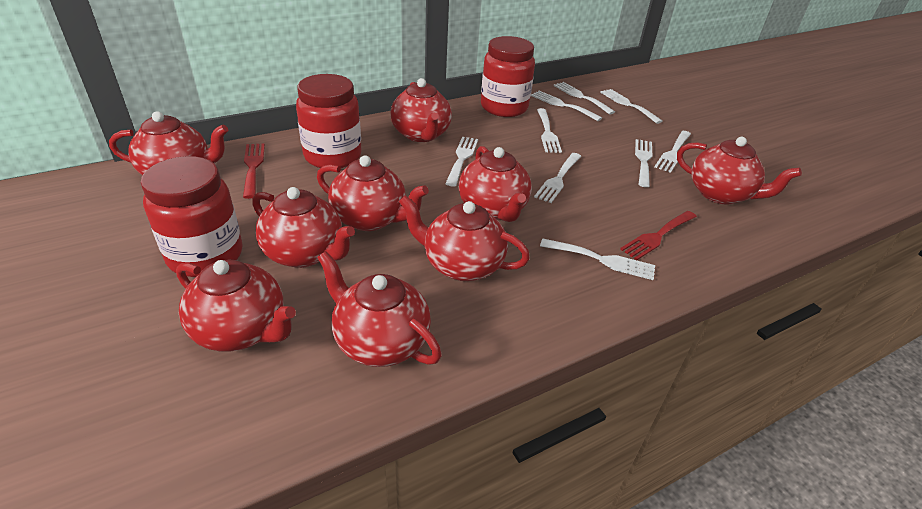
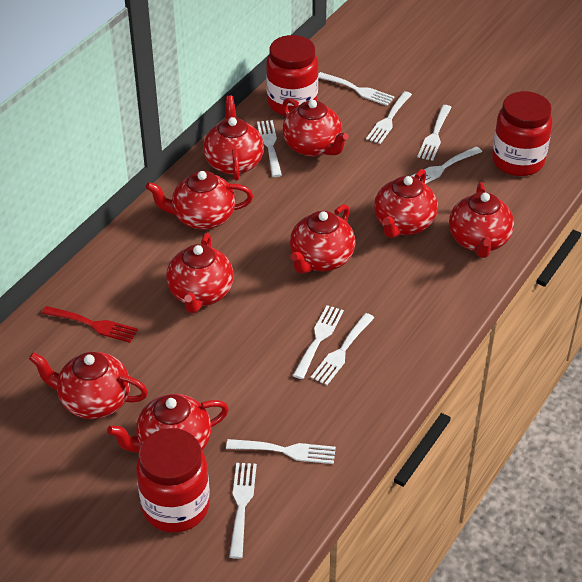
red fork: 2 -> 1

